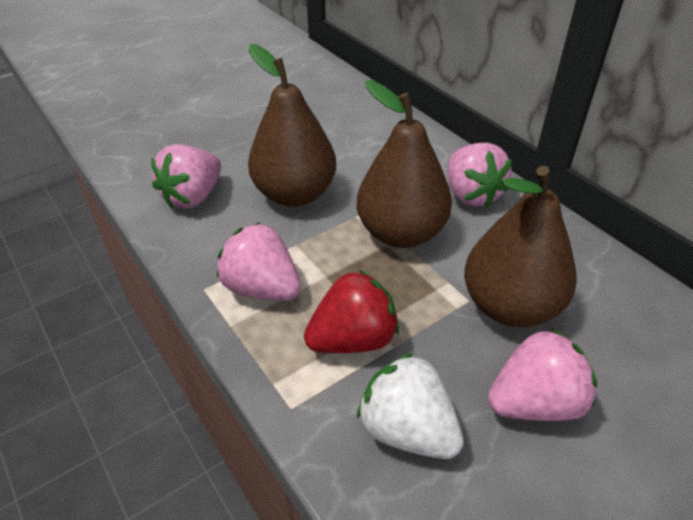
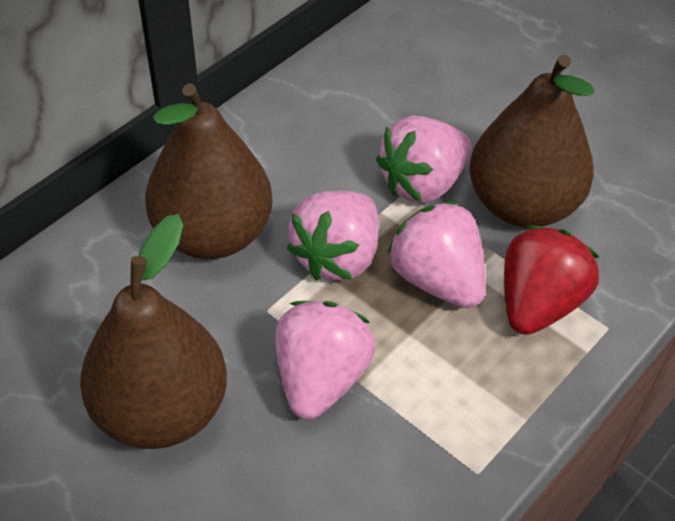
white strawberry: 1 -> 0

